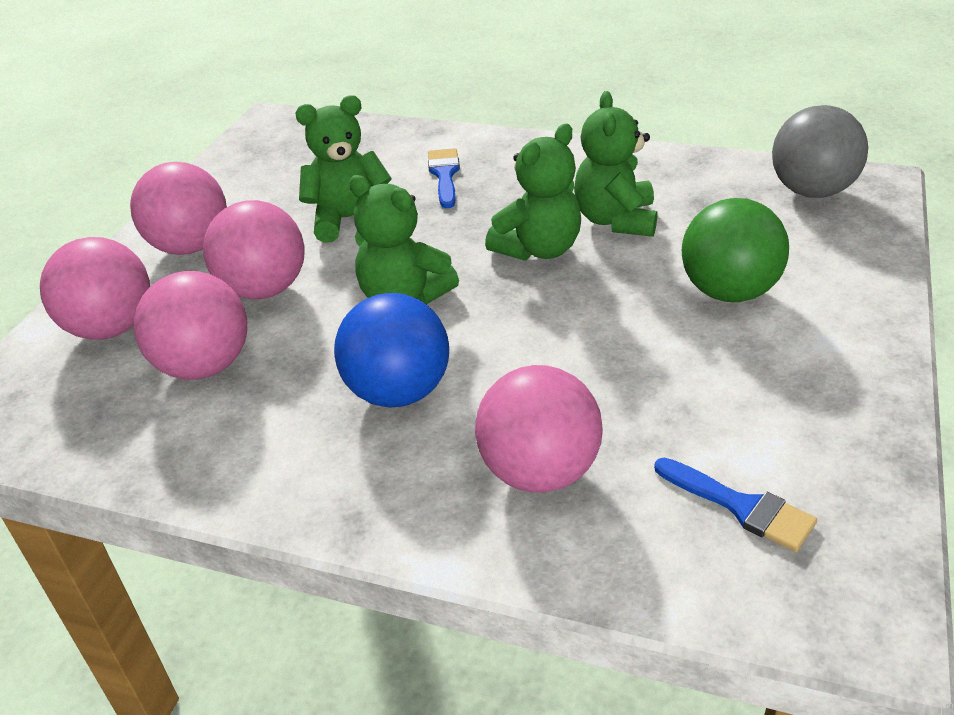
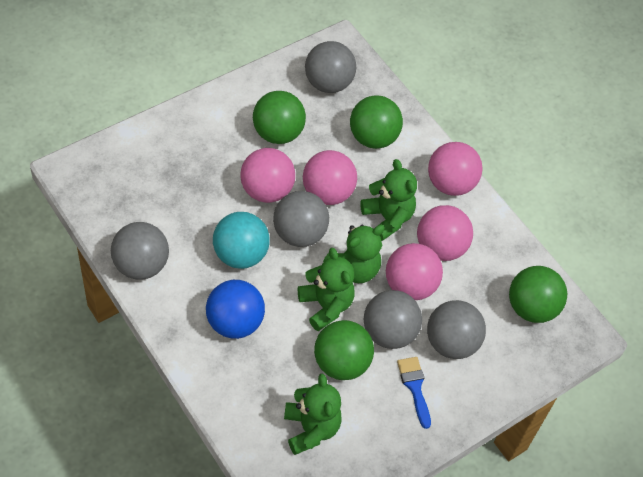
blue brush: 2 -> 1
green ball: 1 -> 4
grey ball: 1 -> 5
turquoise ball: 0 -> 1

